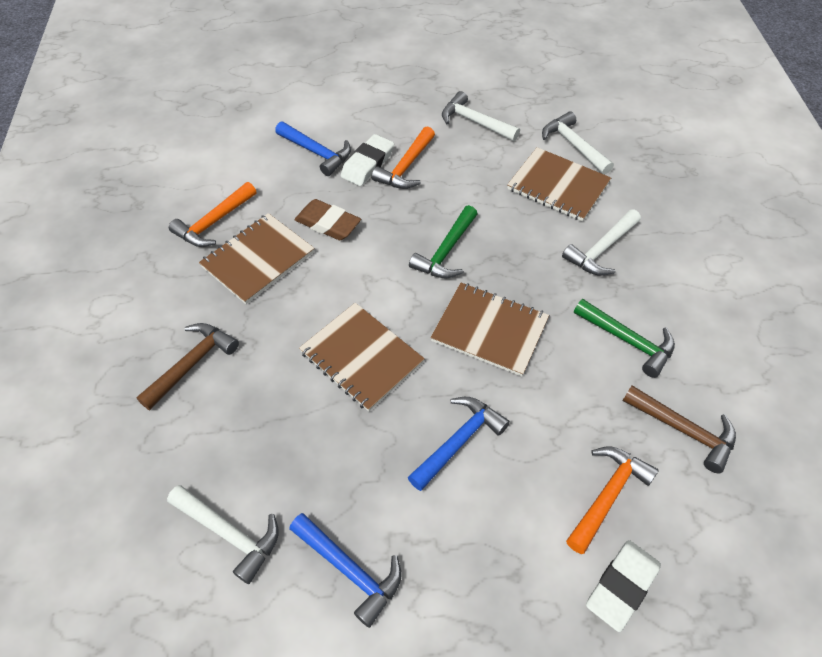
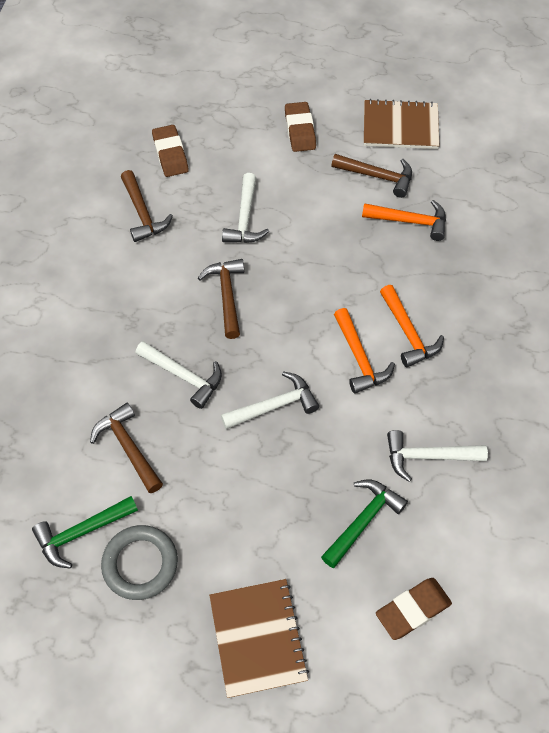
blue hammer: 3 -> 0
brown eraser: 1 -> 3
brown hammer: 2 -> 4
brown notebook: 4 -> 2
grey ring: 0 -> 1
white eraser: 2 -> 0

